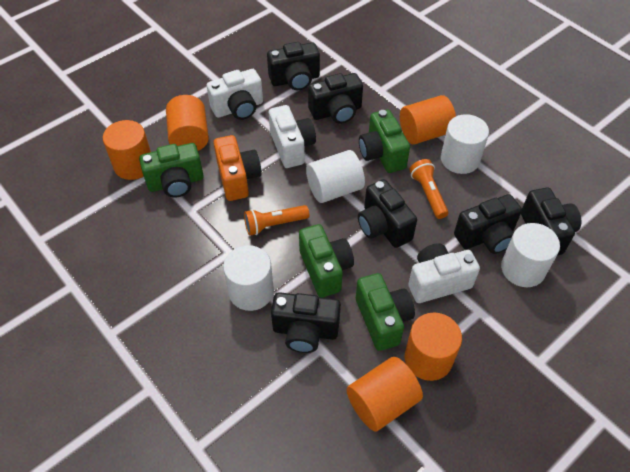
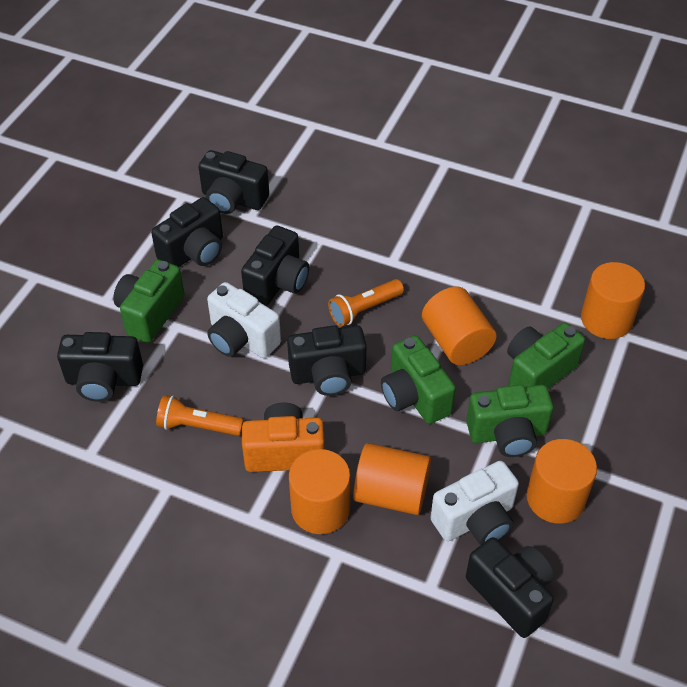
white camera: 3 -> 2
white cylinder: 4 -> 0

